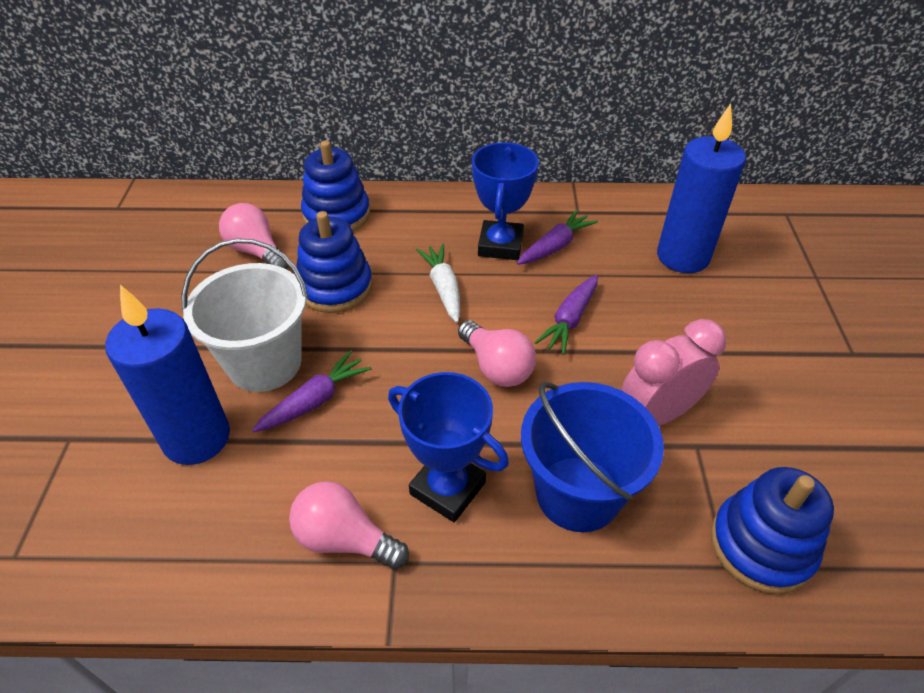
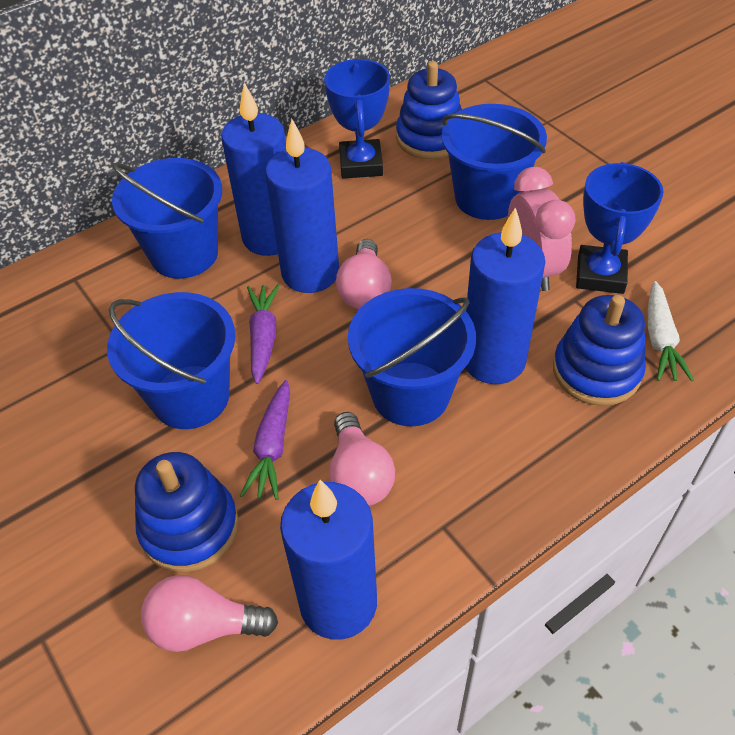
blue bucket: 1 -> 4
blue candle: 2 -> 4
purple carrot: 3 -> 2
white bucket: 1 -> 0

